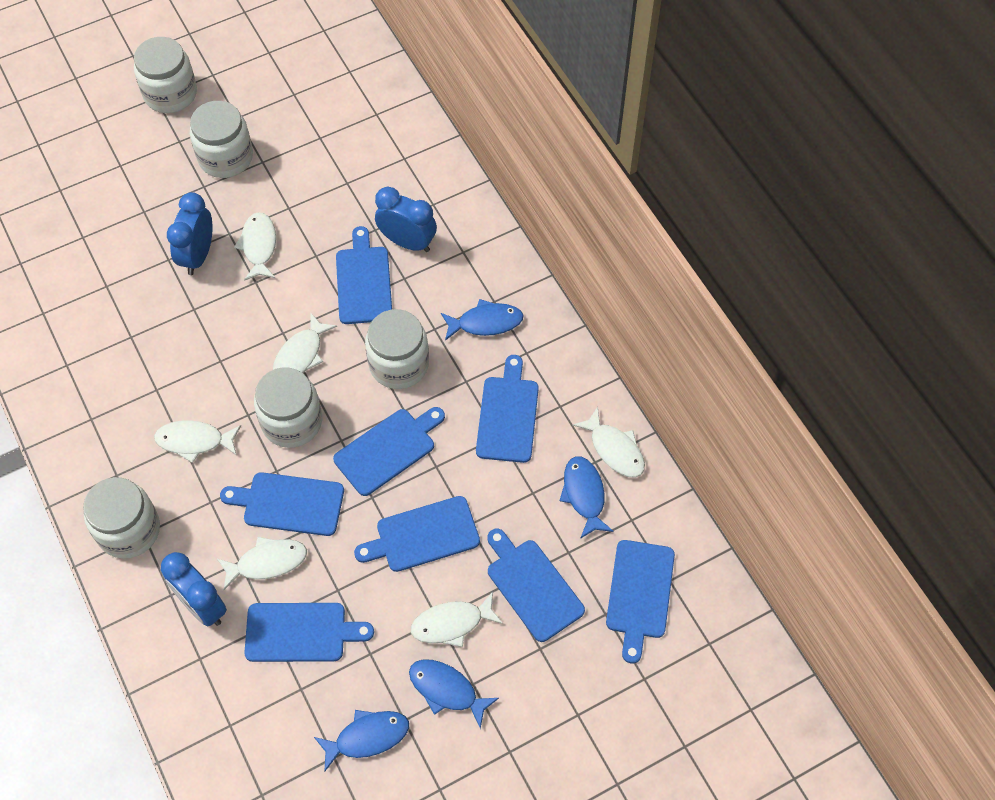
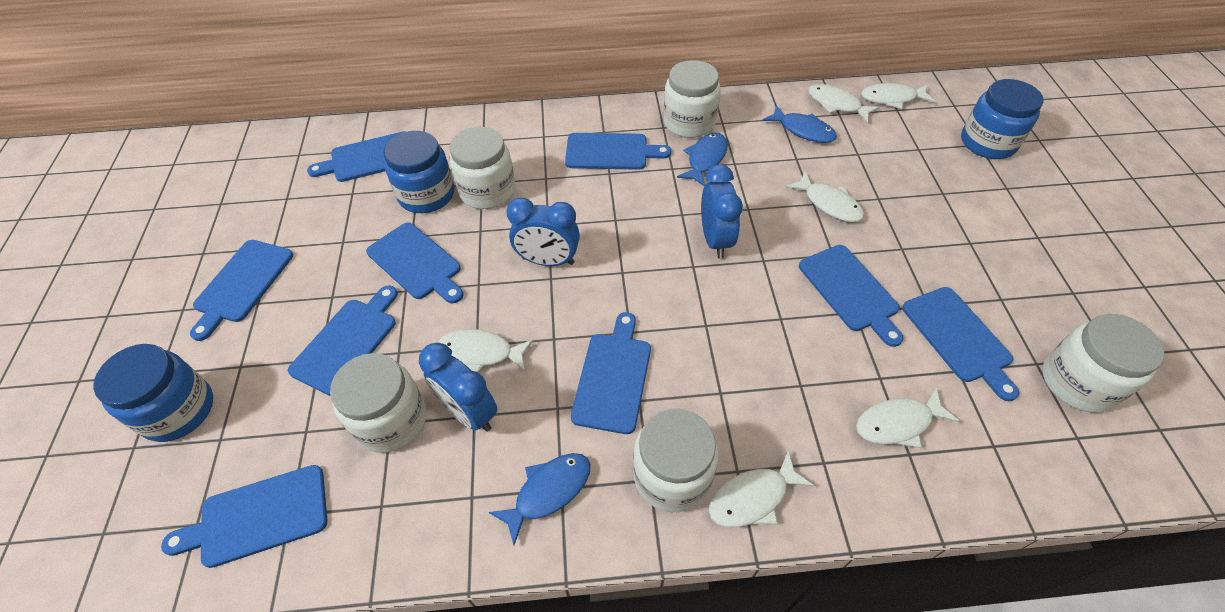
blue cutting board: 8 -> 9
blue fish: 4 -> 3
blue jar: 0 -> 3

